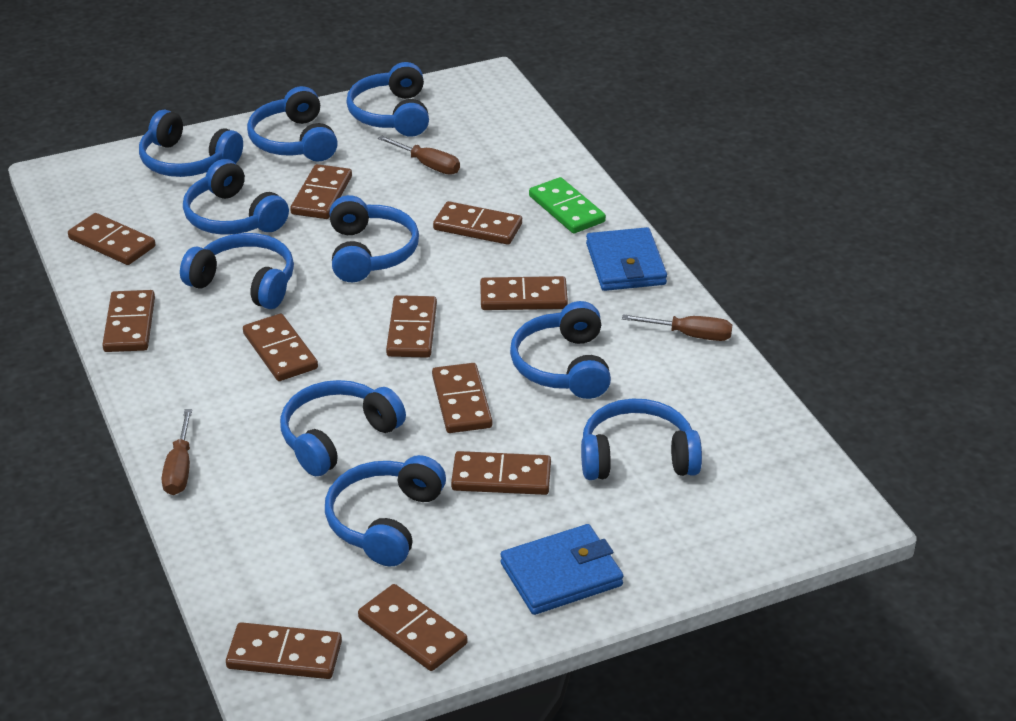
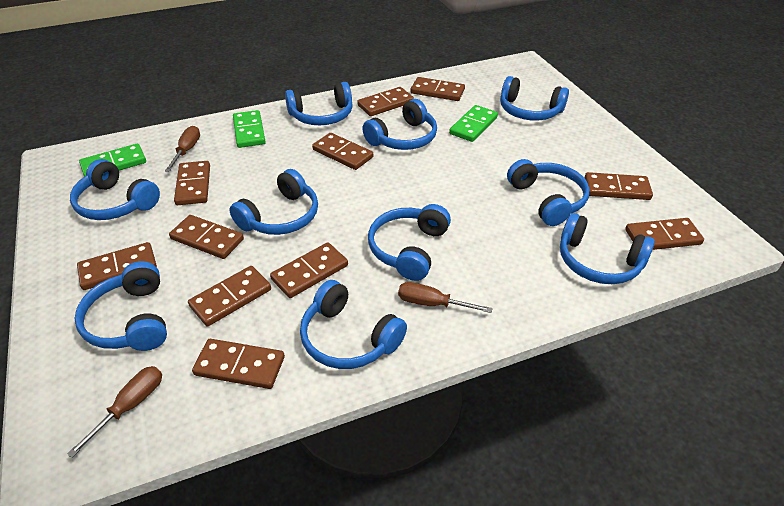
blue wallet: 2 -> 0
green domino: 1 -> 3

